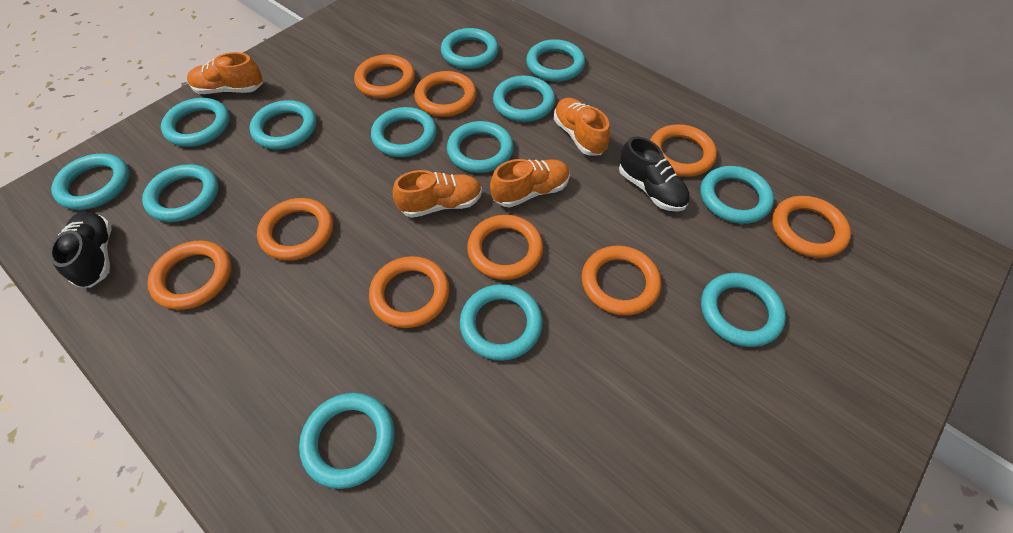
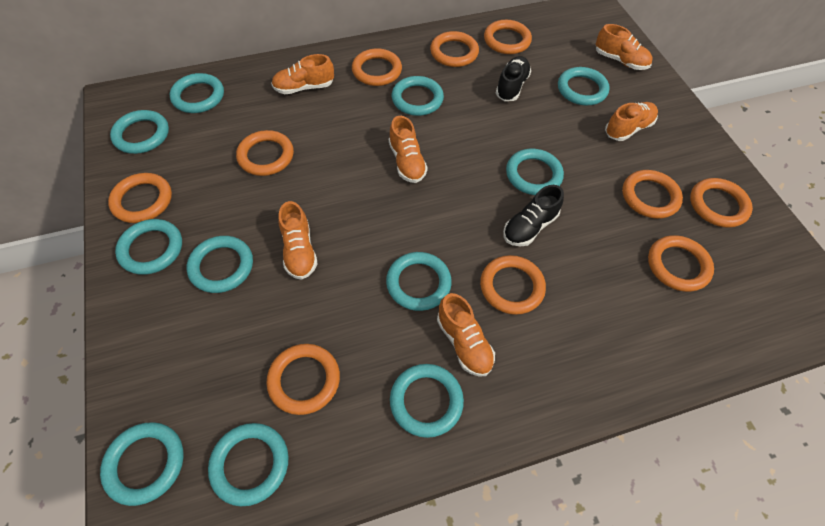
orange ring: 9 -> 10
orange shoe: 4 -> 6
turquoise ring: 13 -> 11

